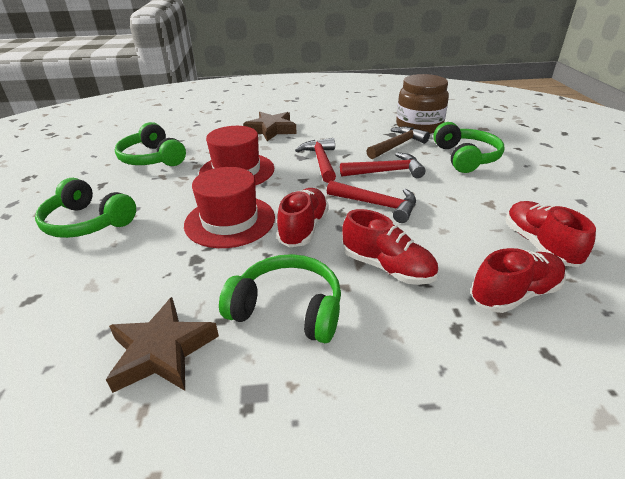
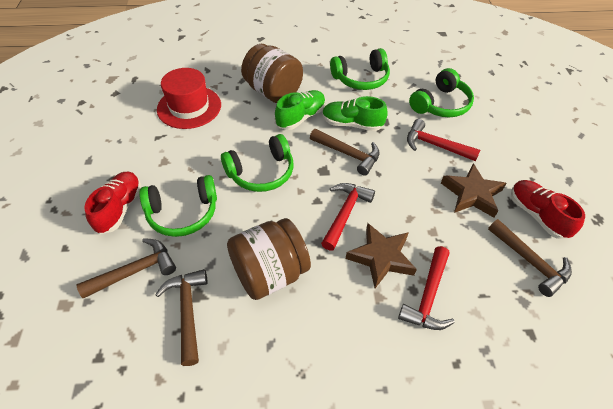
brown hammer: 1 -> 4
brown jar: 1 -> 2
green shoe: 0 -> 2
red hat: 2 -> 1
red shoe: 4 -> 2

